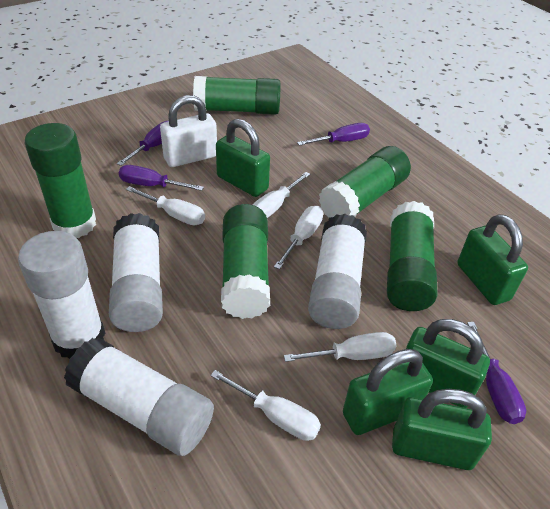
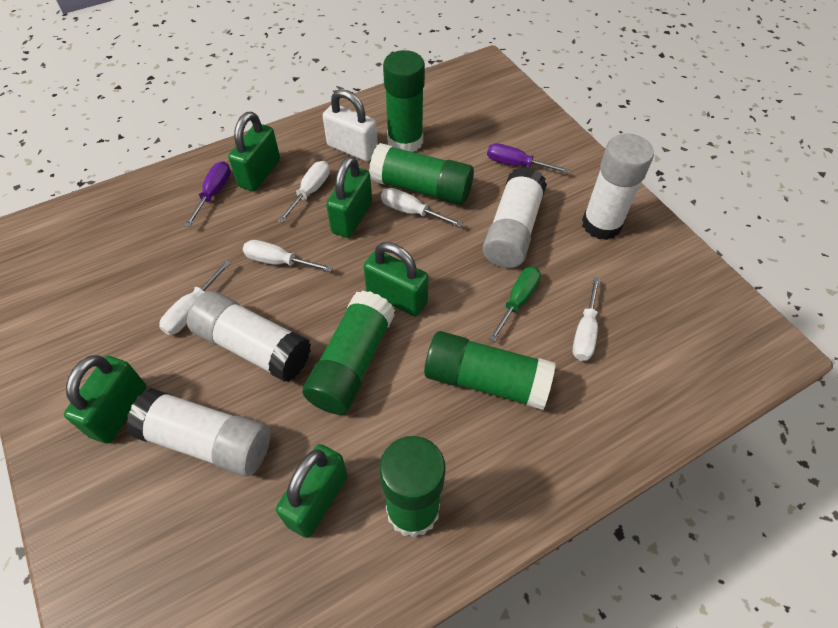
green screwdriver: 0 -> 1
purple screwdriver: 4 -> 2

